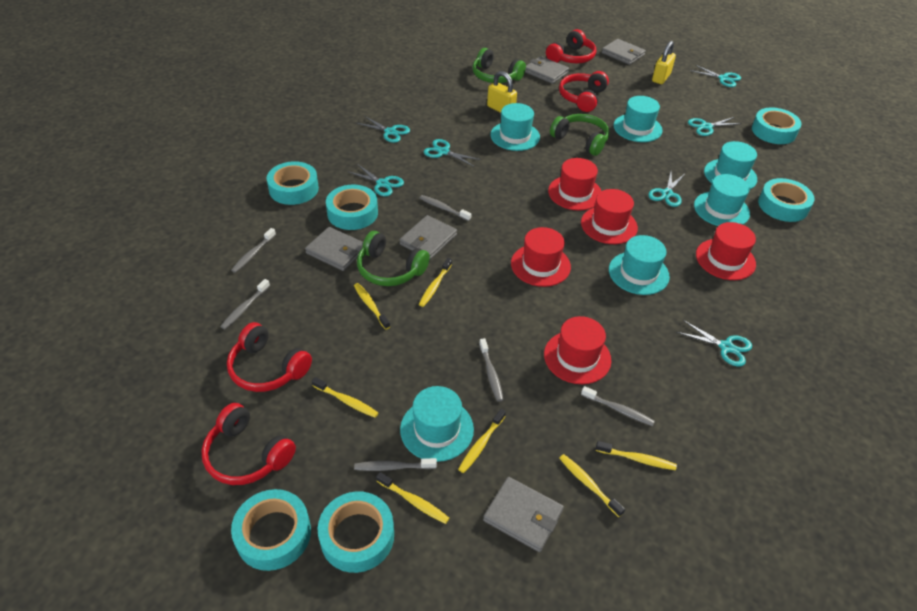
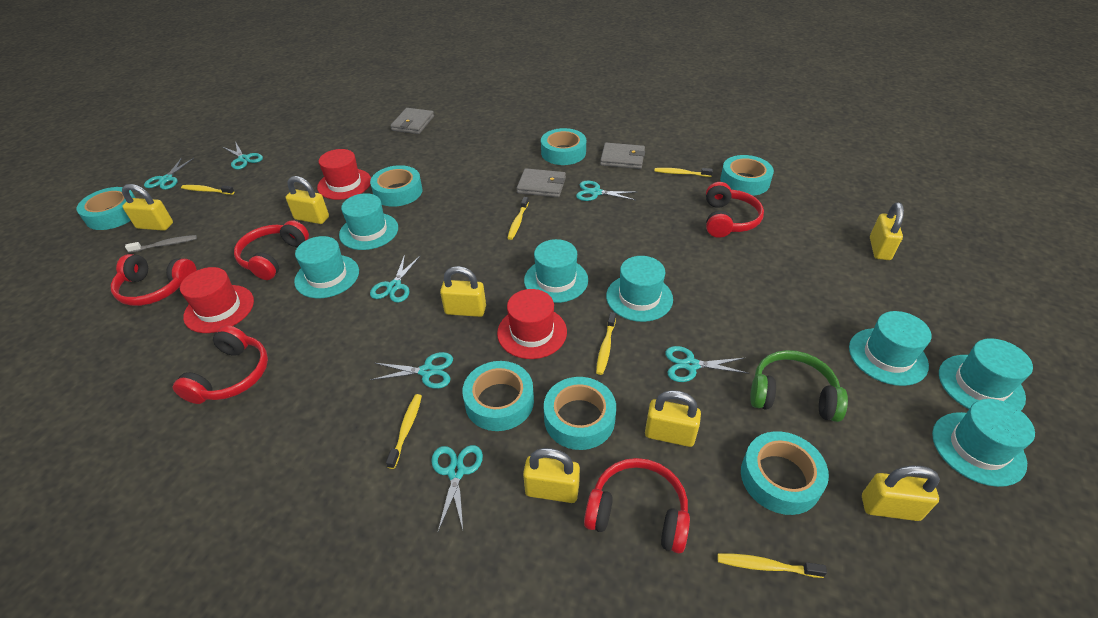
green headphones: 3 -> 1
grey toothbrush: 6 -> 1
grey wallet: 5 -> 3
red hat: 5 -> 3
red headphones: 4 -> 5
turquoise hat: 6 -> 7
turquoise tape: 6 -> 7
yellow padlock: 2 -> 7
yellow toothbrush: 7 -> 6

